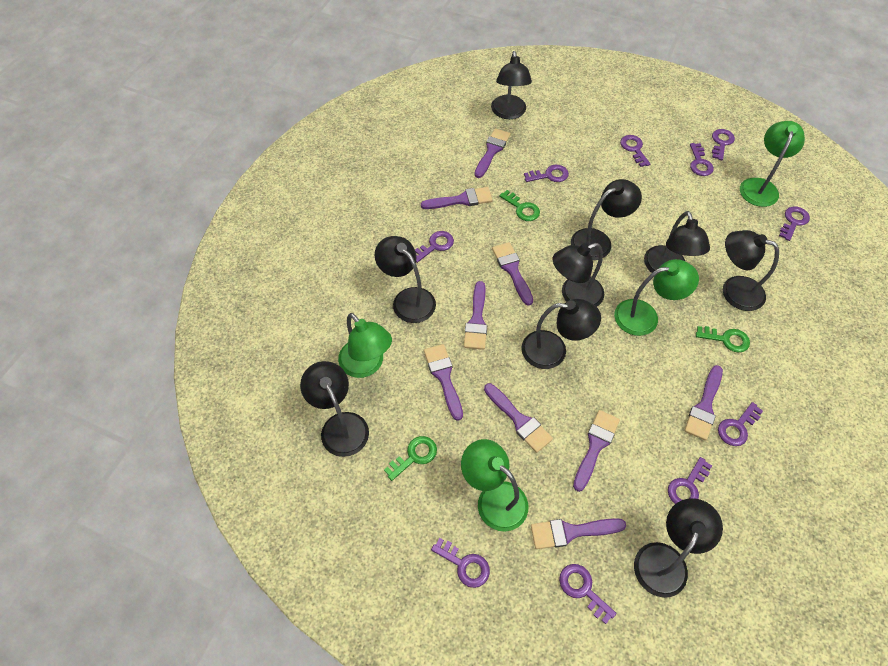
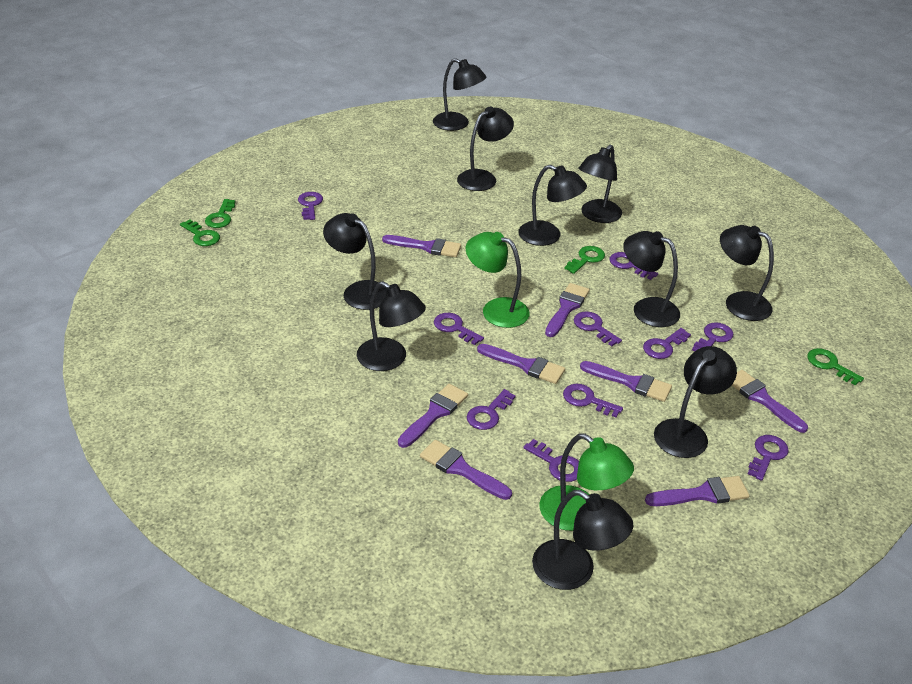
black lamp: 9 -> 10
green key: 3 -> 4
green lamp: 4 -> 2
purple brush: 9 -> 8

